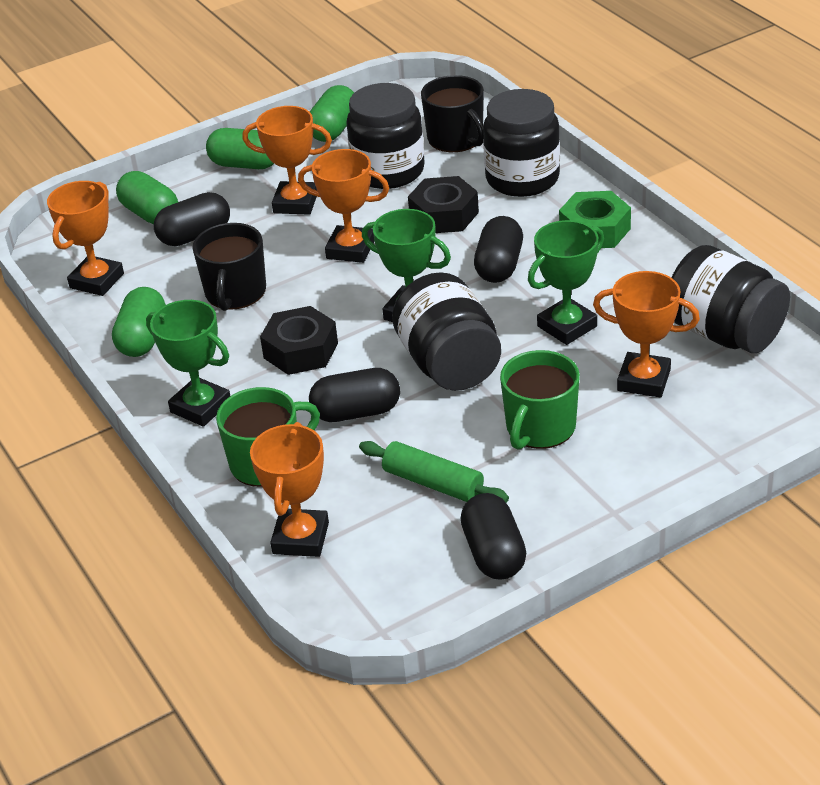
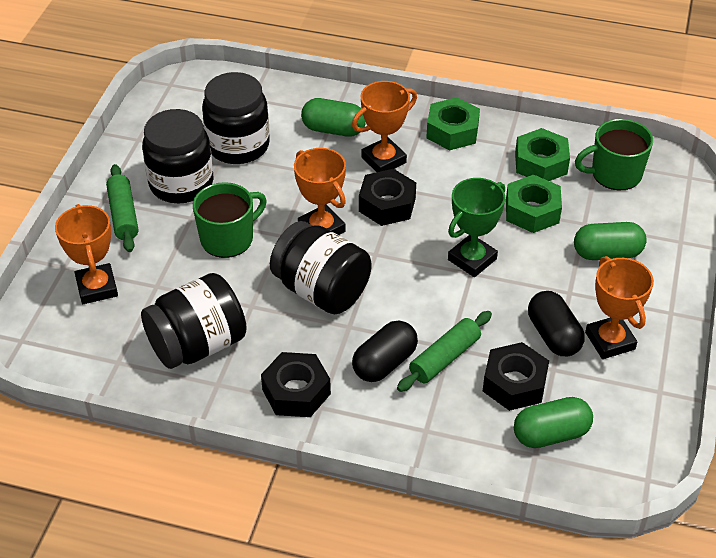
black capsule: 4 -> 2
black mug: 2 -> 0
black nut: 2 -> 3
green capsule: 4 -> 3
green nut: 1 -> 3
green rolling pin: 1 -> 2
green trophy: 3 -> 1
orange trophy: 5 -> 4

